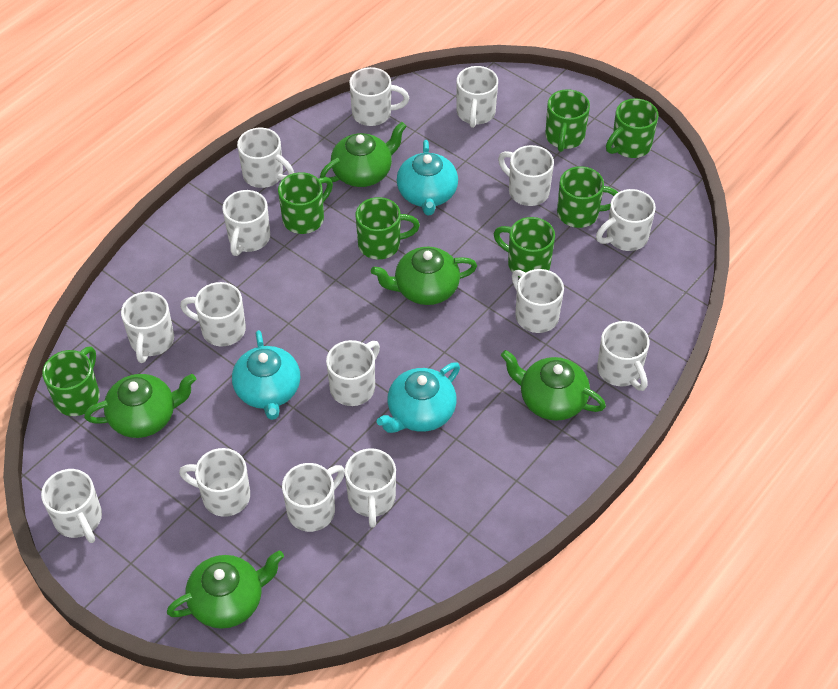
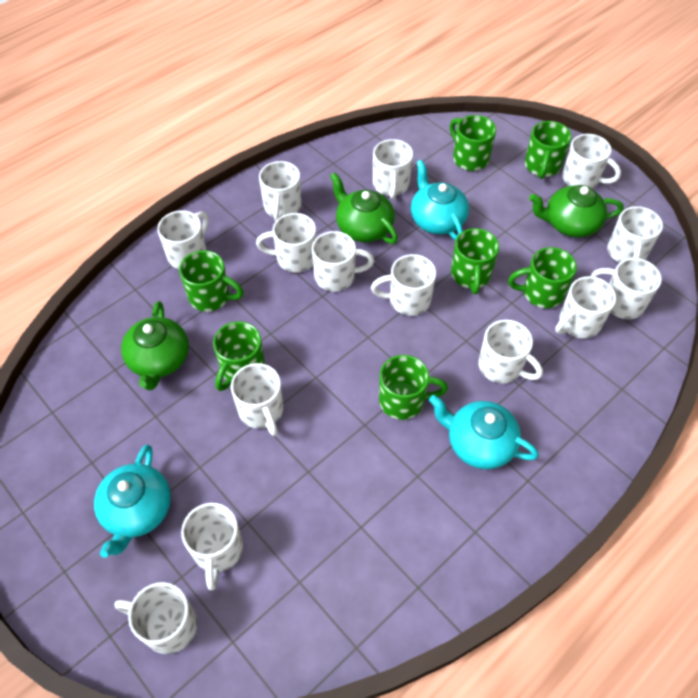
green teapot: 5 -> 3
white mug: 15 -> 14

